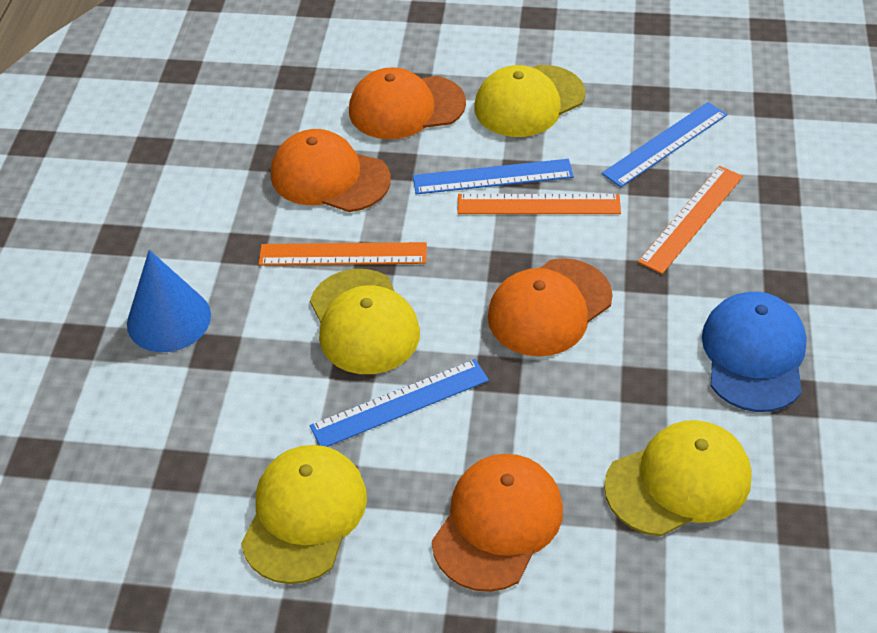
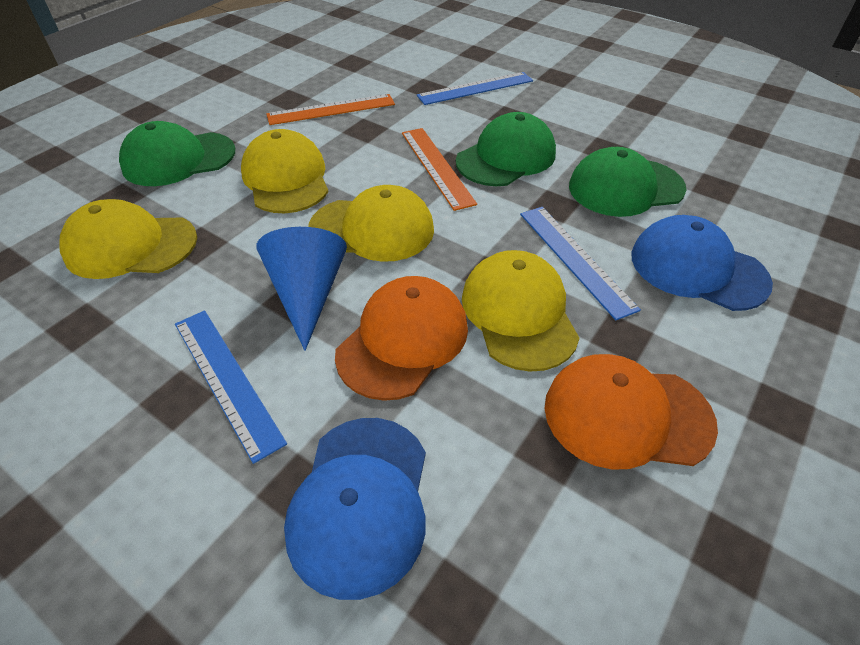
blue cap: 1 -> 2
green cap: 0 -> 3
orange cap: 4 -> 2
orange ruler: 3 -> 2

